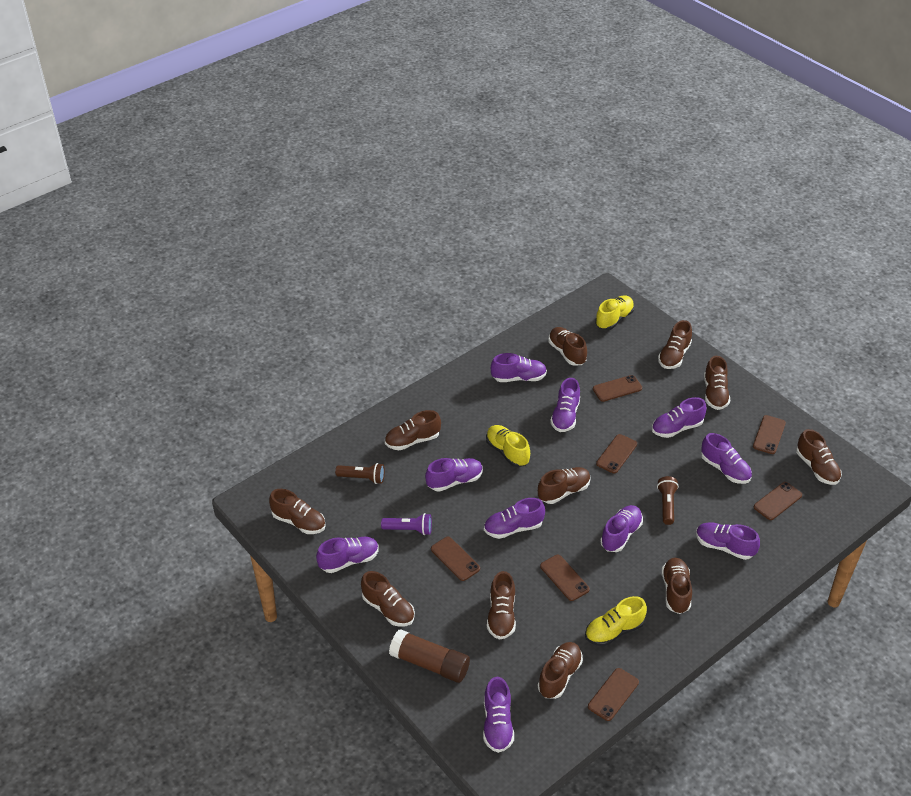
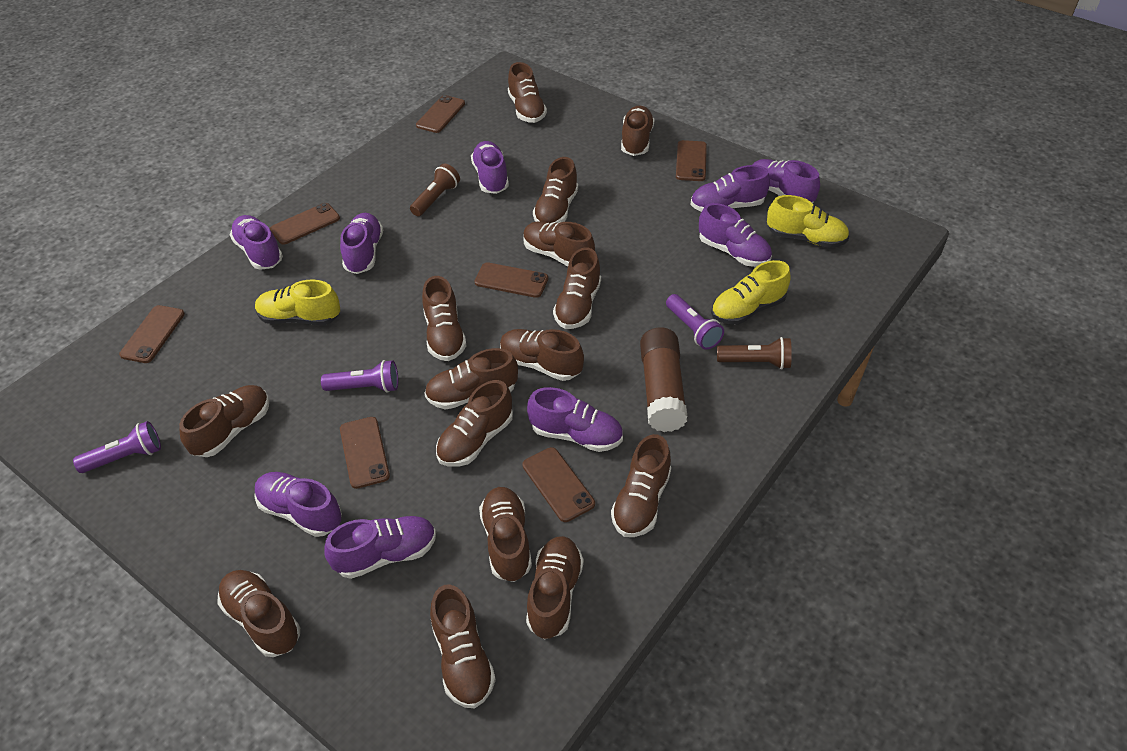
brown shoe: 11 -> 15
purple flashlight: 1 -> 3
purple shoe: 10 -> 9

